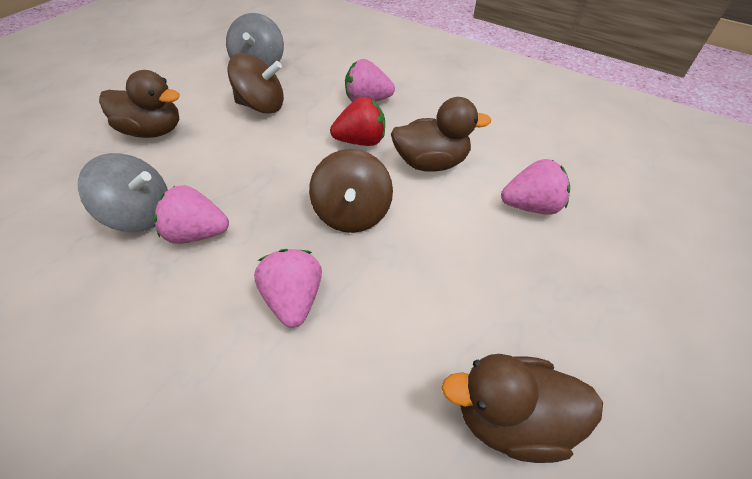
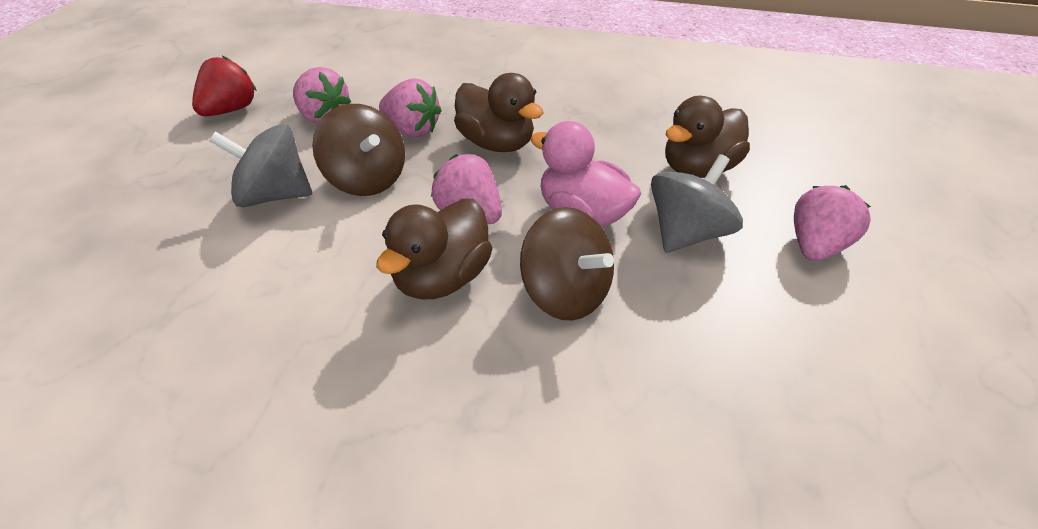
pink duck: 0 -> 1

